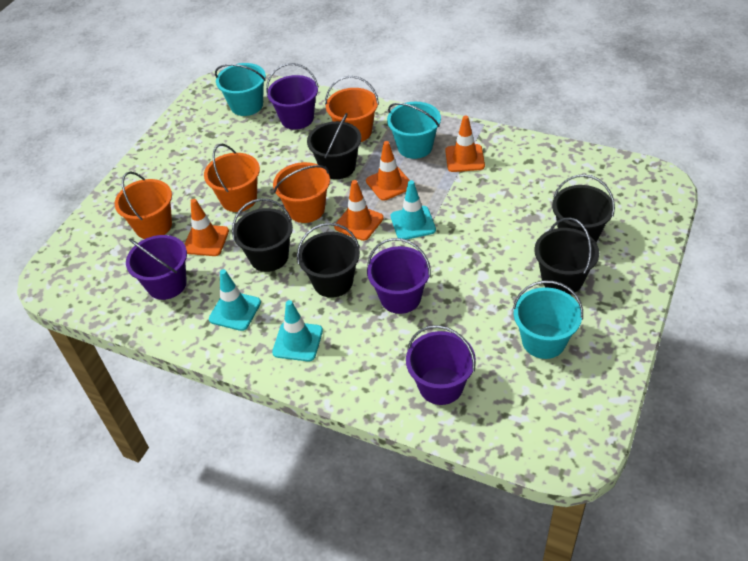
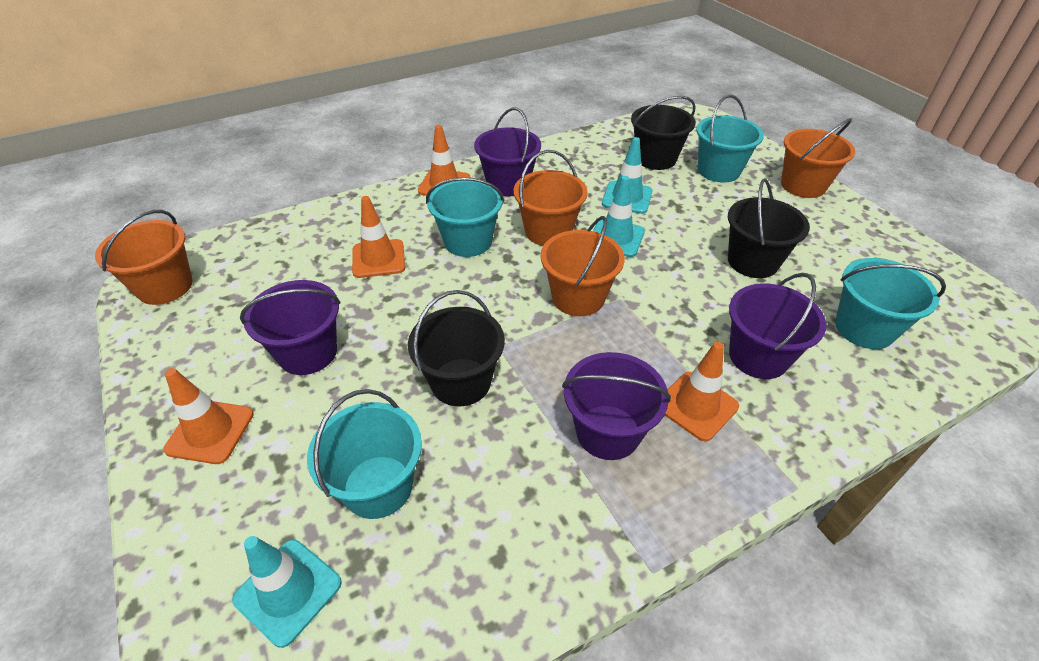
black bucket: 5 -> 3
turquoise bucket: 3 -> 4

